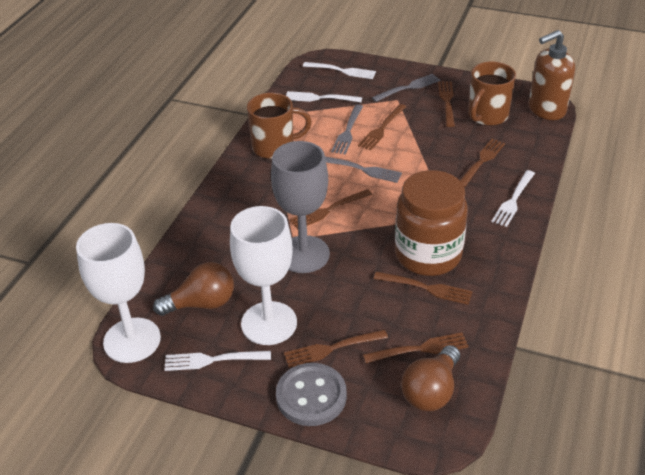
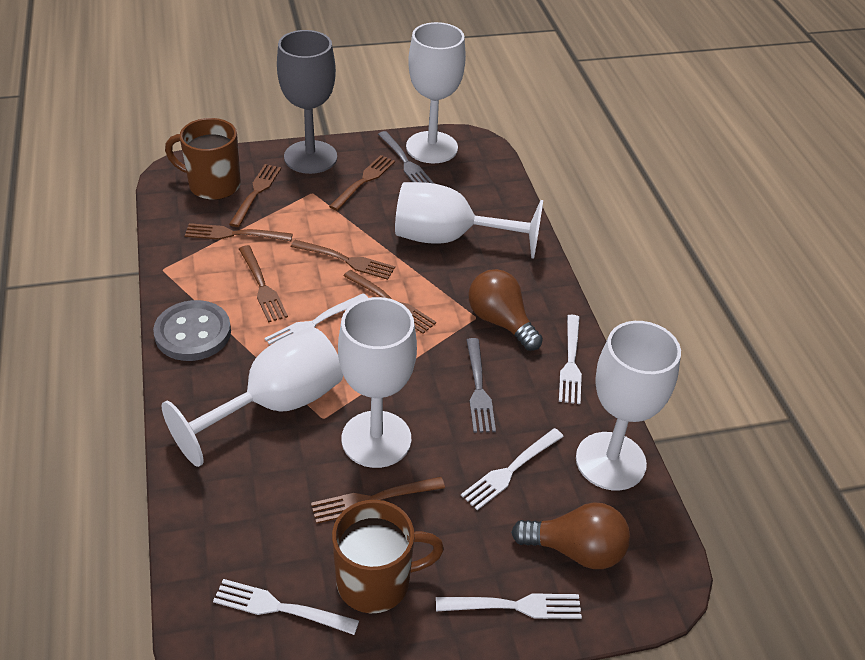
brown jar: 1 -> 0
brown soap dispenser: 1 -> 0
grey fork: 3 -> 2
white fork: 4 -> 5
white goblet: 2 -> 5

